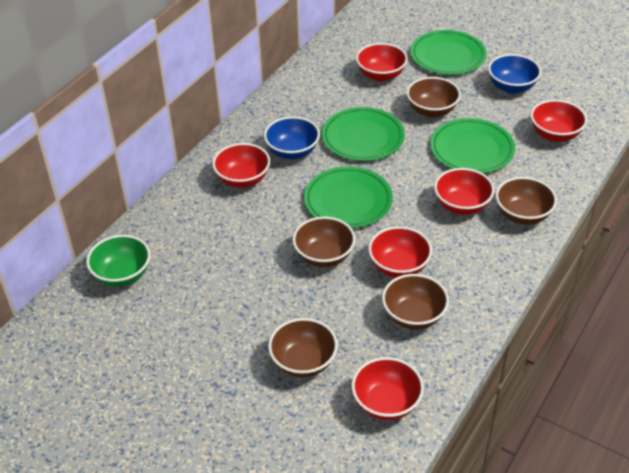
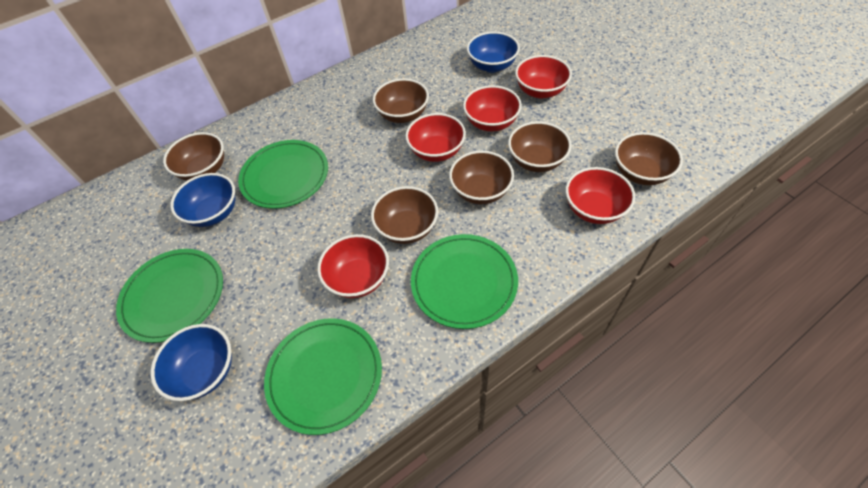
blue bowl: 2 -> 3
brown bowl: 5 -> 6
green bowl: 1 -> 0
red bowl: 6 -> 5

